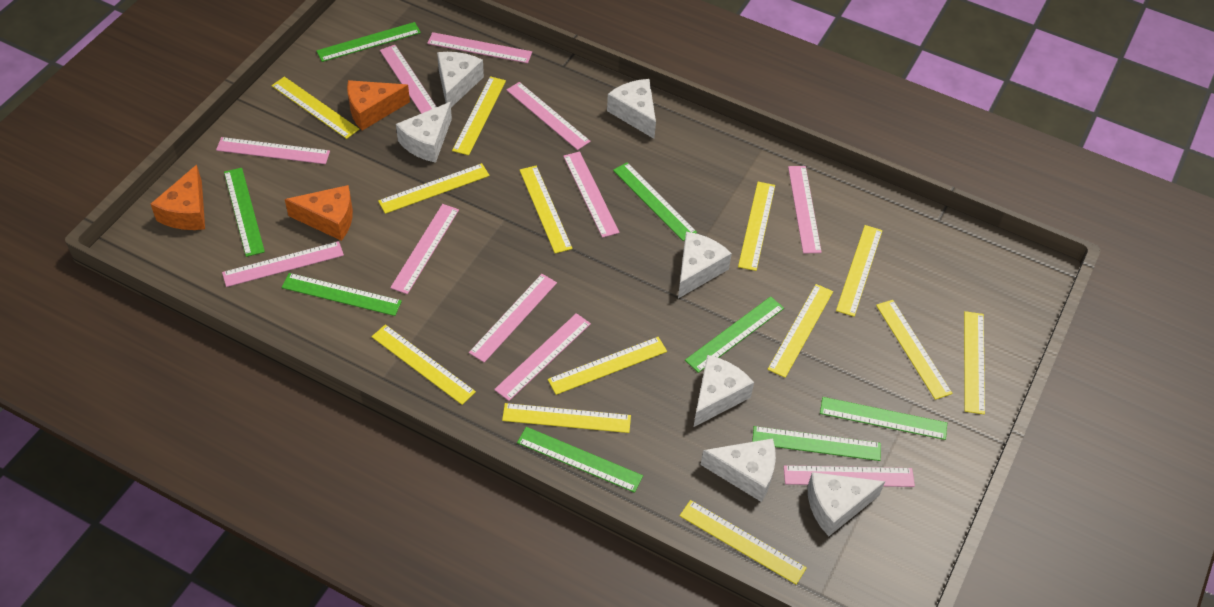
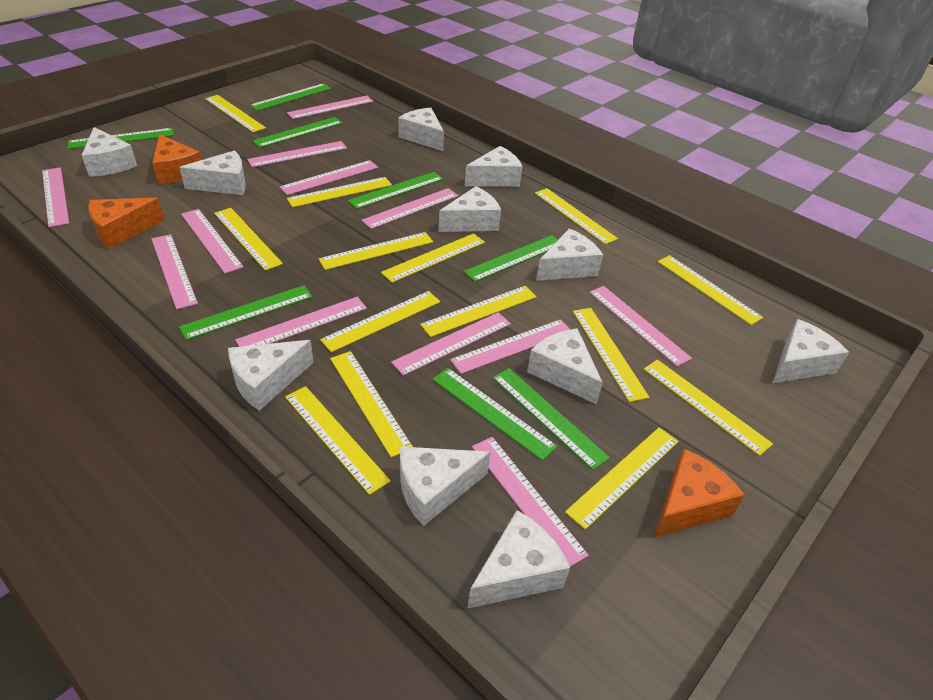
pink ruler: 11 -> 12
white cheese: 7 -> 11
yellow ruler: 13 -> 14

